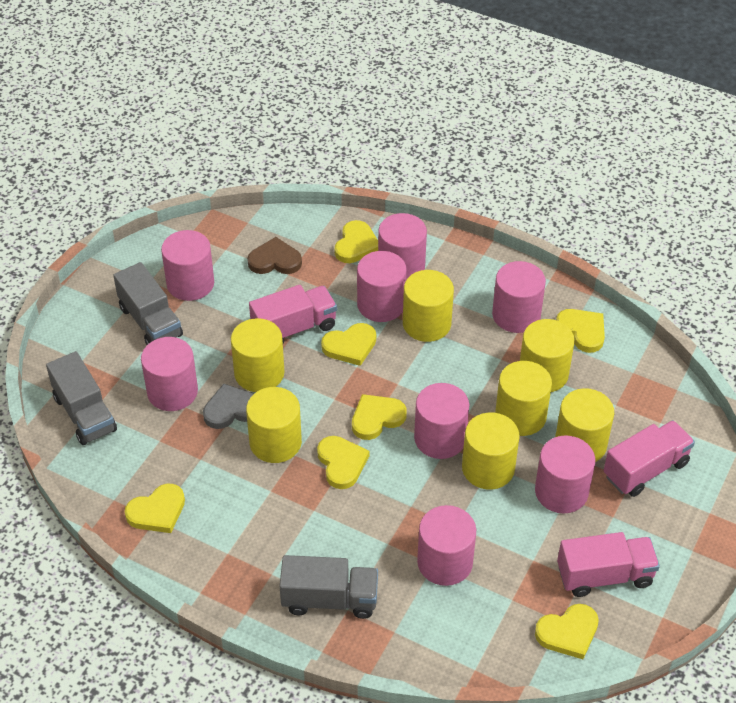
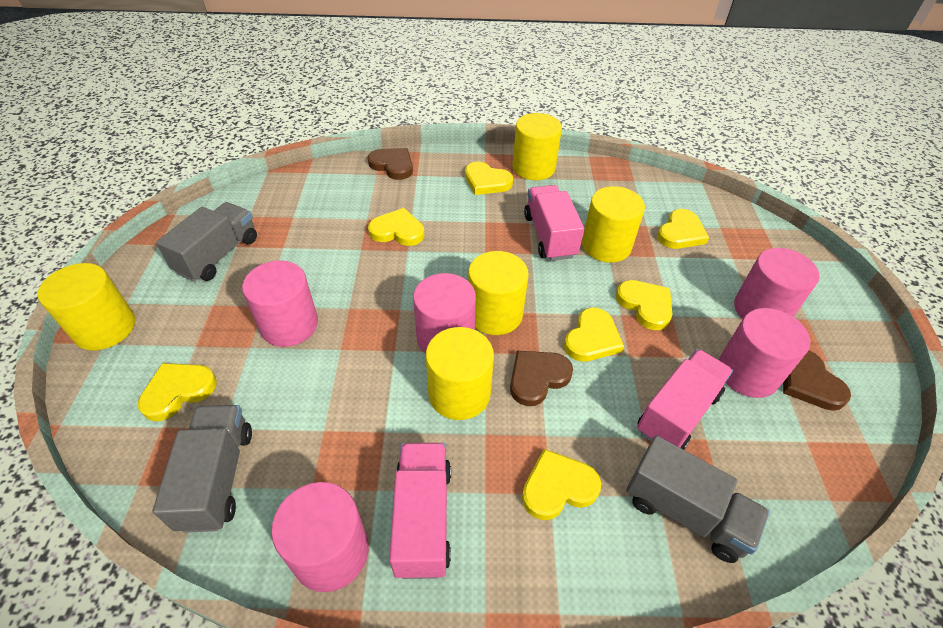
brown heart: 1 -> 3
grey heart: 1 -> 0
pink cylinder: 8 -> 5
yellow cylinder: 7 -> 5

